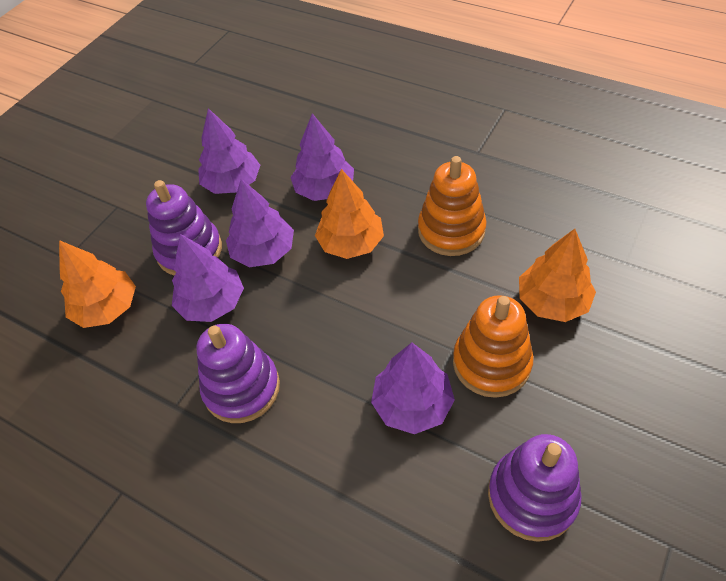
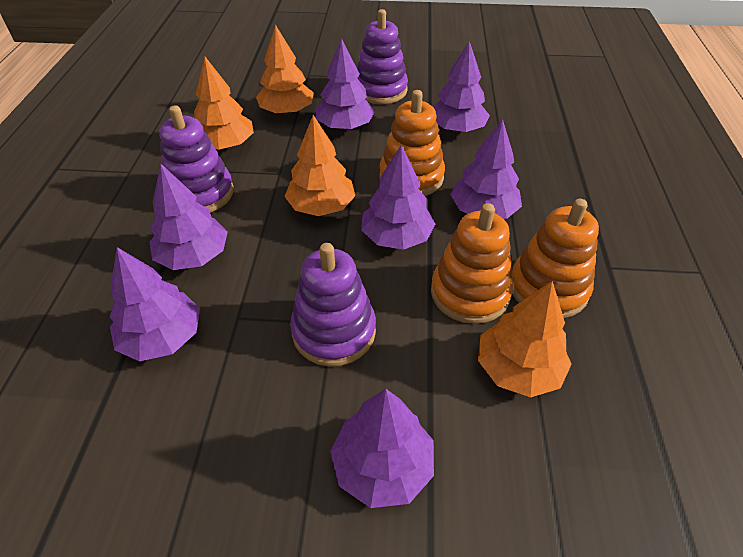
orange stacking toy: 2 -> 3
orange tree: 3 -> 4
purple tree: 5 -> 7

